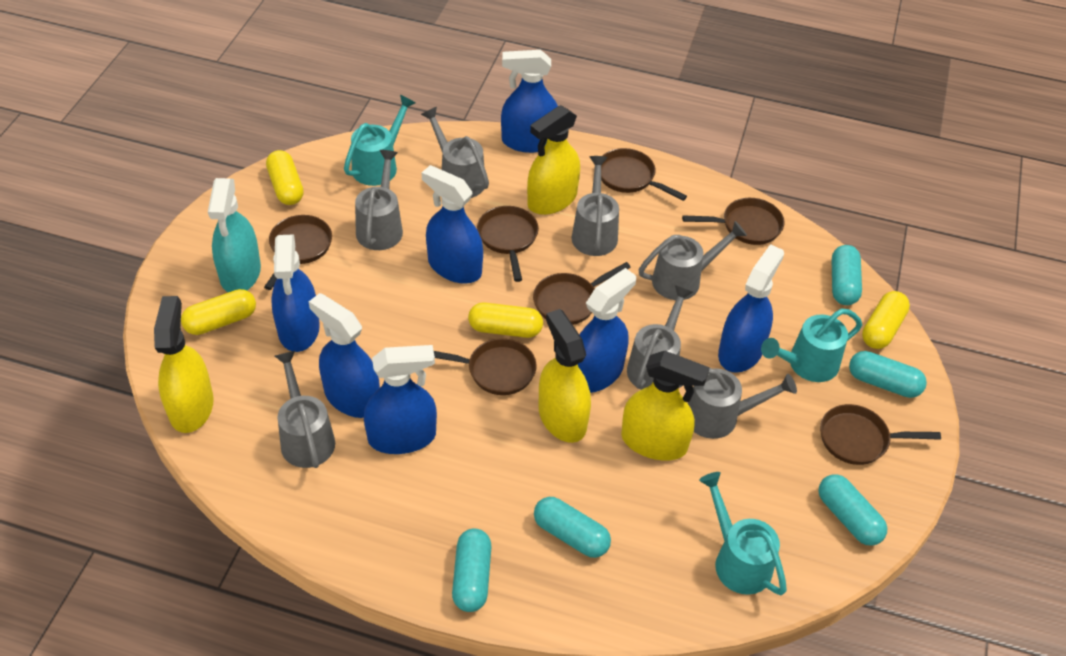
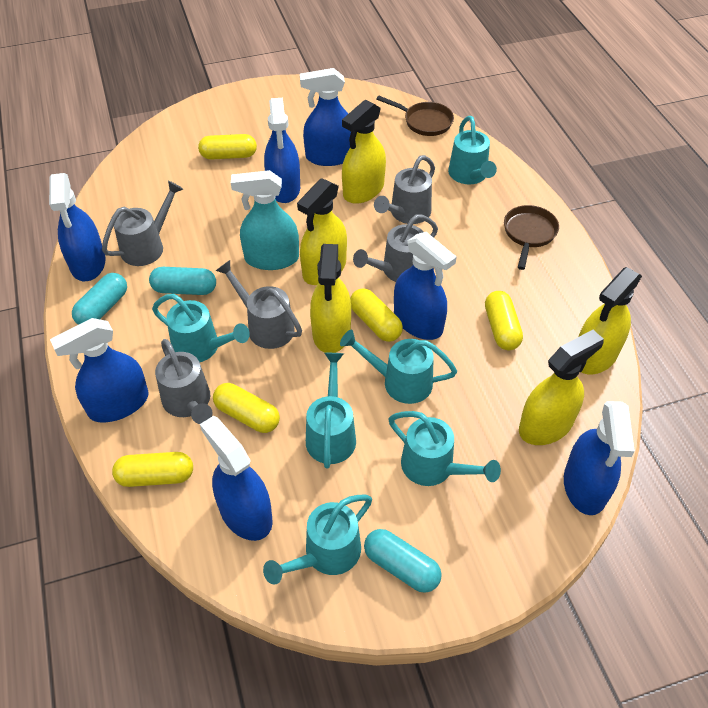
brown pan: 7 -> 2
grey watering can: 7 -> 5
turquoise capsule: 5 -> 3
turquoise watering can: 3 -> 6
yellow capsule: 4 -> 5
yellow spray bottle: 4 -> 5

